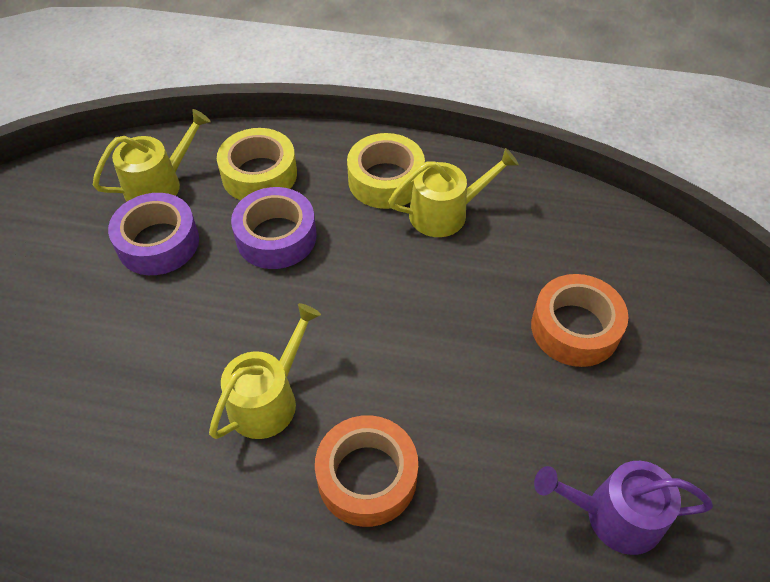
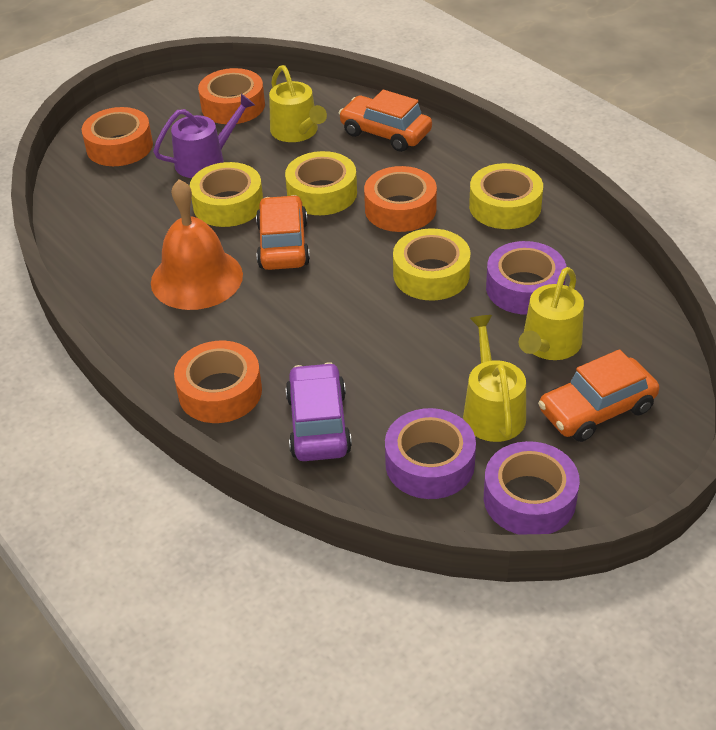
orange bell: 0 -> 1
orange car: 0 -> 3
orange tape: 2 -> 4
purple car: 0 -> 1
purple tape: 2 -> 3
yellow tape: 2 -> 4

